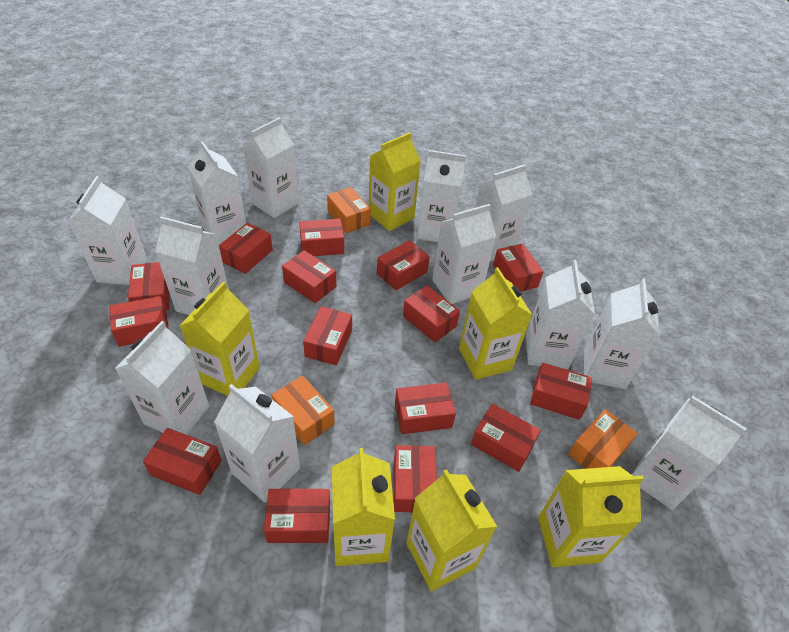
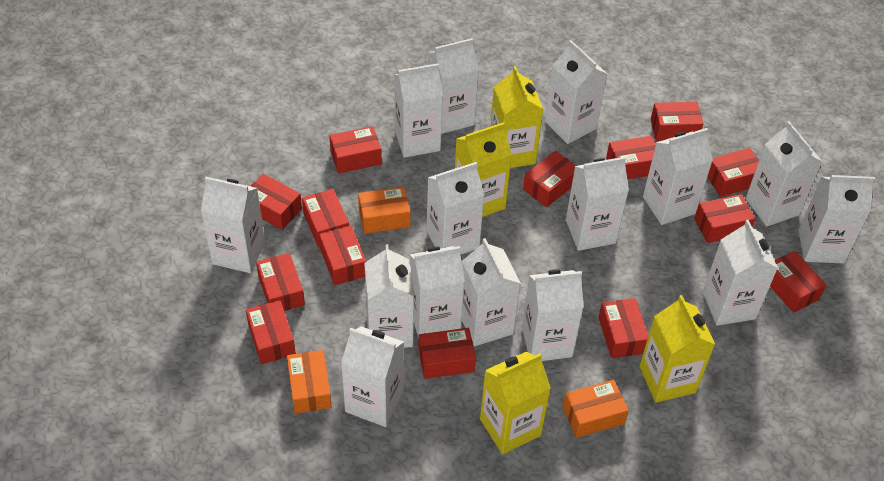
red box: 15 -> 14
white carton: 12 -> 15
yellow carton: 6 -> 4

